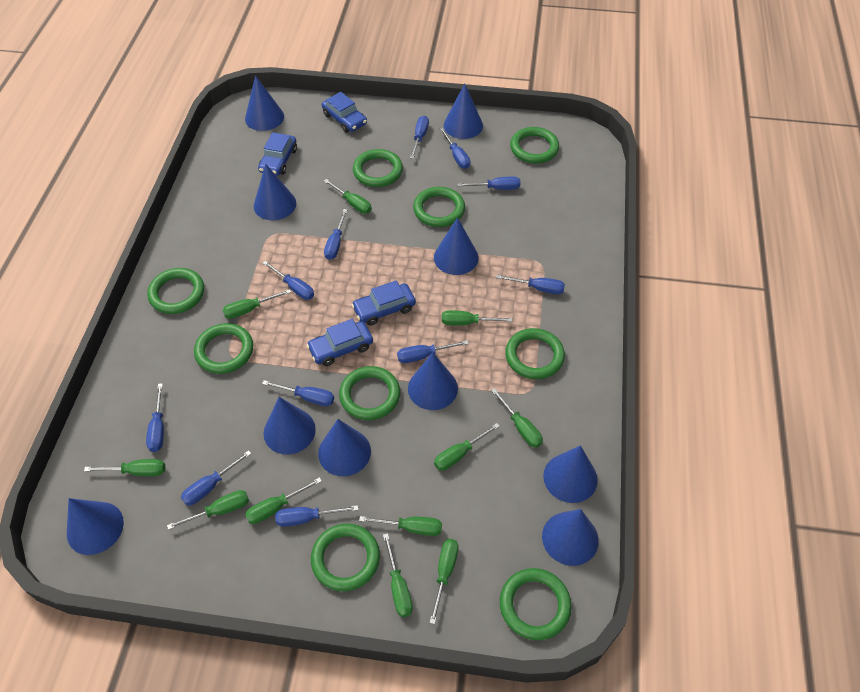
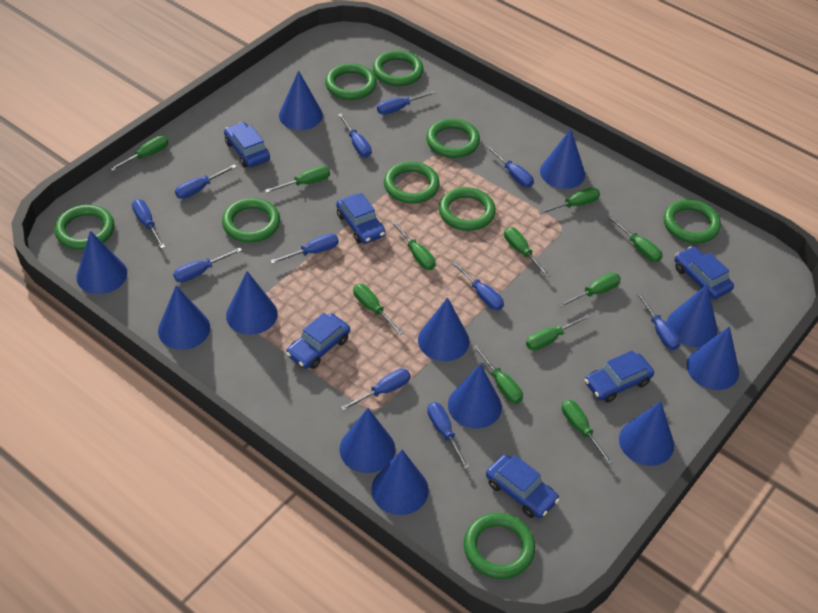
blue car: 4 -> 6
blue cone: 10 -> 12

